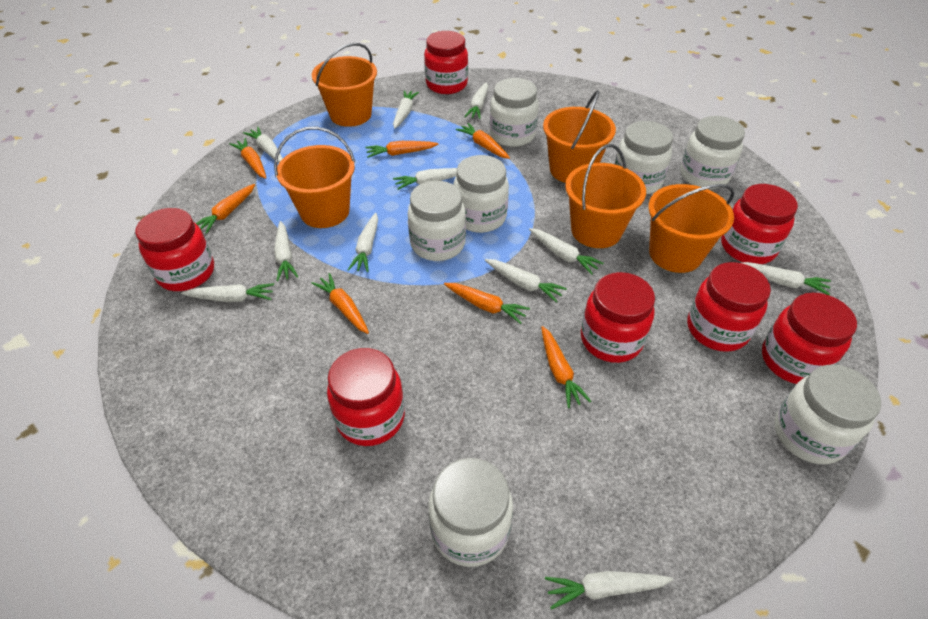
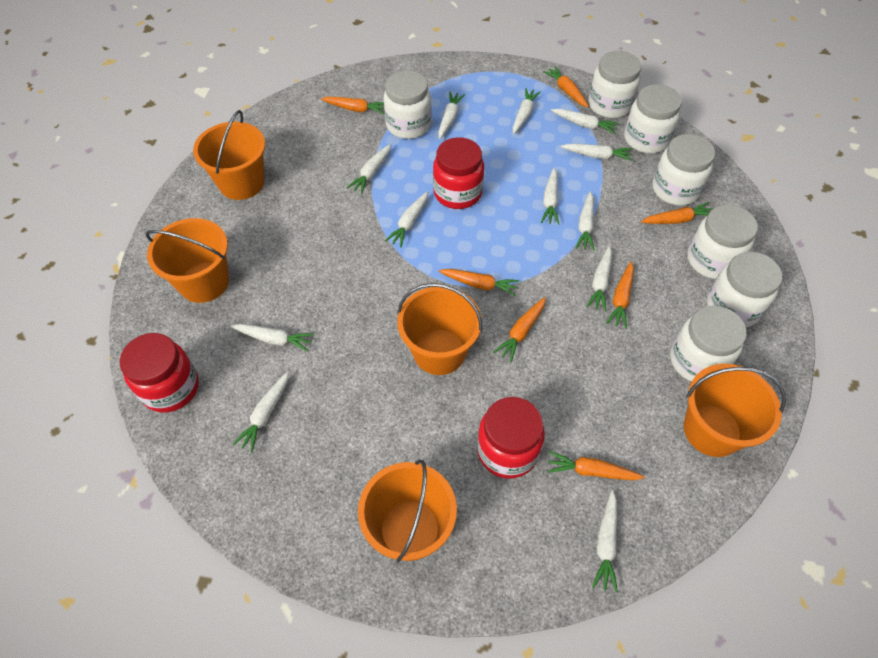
red jar: 7 -> 3
white carrot: 11 -> 12

